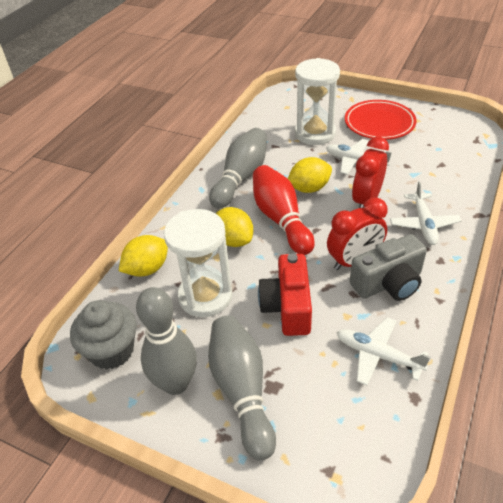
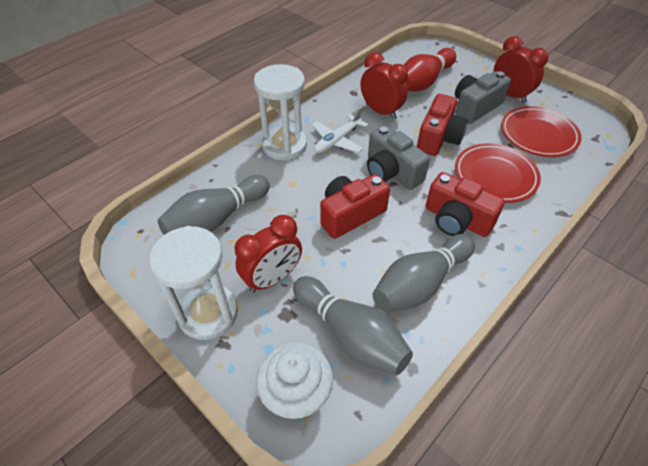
grey camera: 1 -> 2
grey cupcake: 1 -> 0
red camera: 1 -> 3
red clock: 2 -> 3
red plate: 1 -> 2
white cupcake: 0 -> 1
white plane: 3 -> 1
yellow lemon: 3 -> 0

